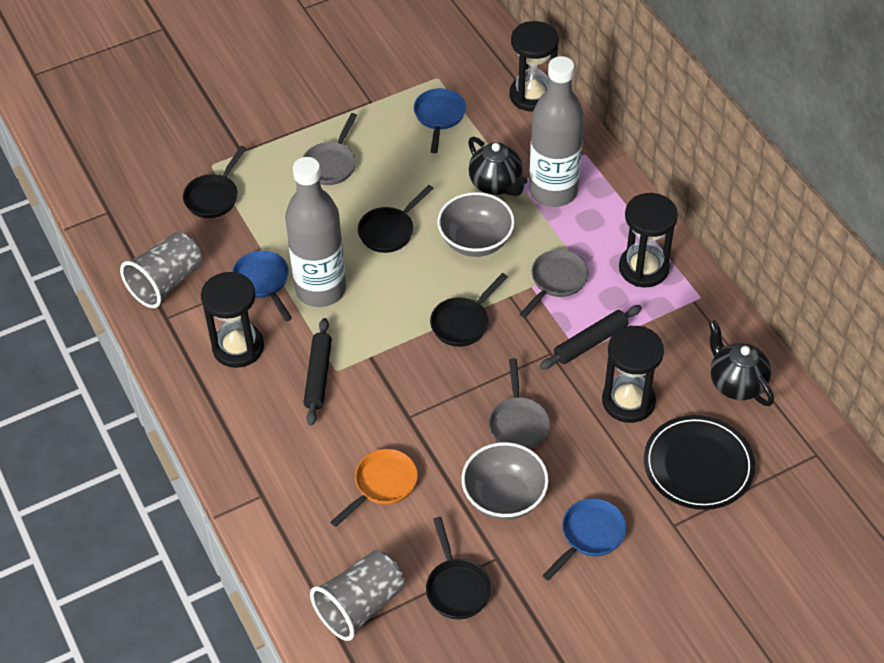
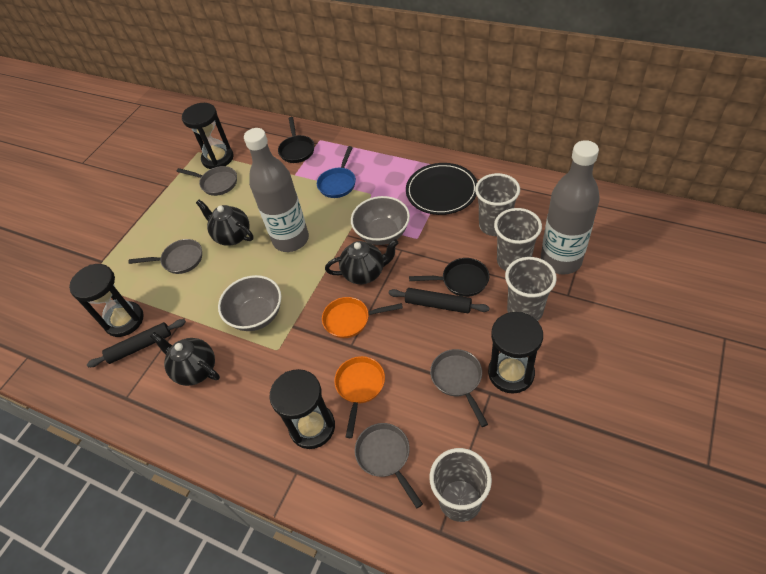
black pan: 4 -> 2
black teapot: 2 -> 3
blue pan: 3 -> 1
grey cup: 2 -> 4
grey pan: 3 -> 4
orange pan: 1 -> 2

